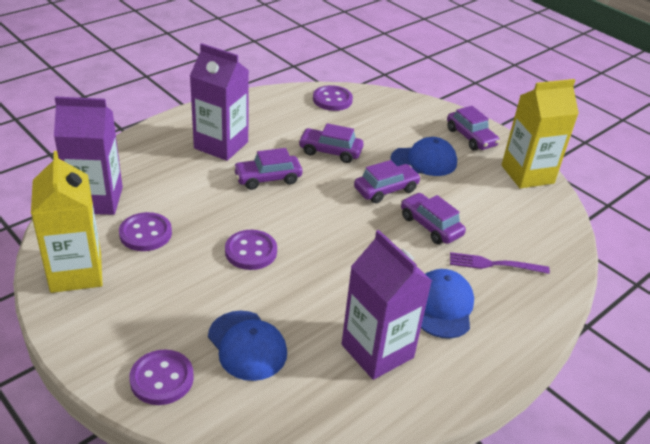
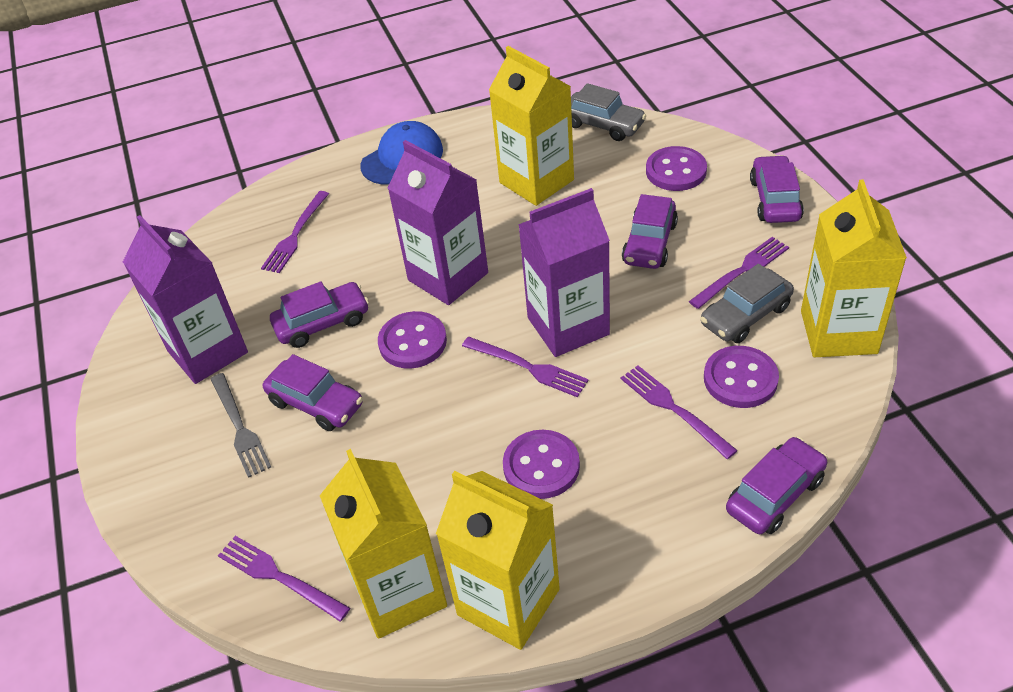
blue cap: 3 -> 1
grey car: 0 -> 2
grey fork: 0 -> 1
purple fork: 1 -> 5
yellow carton: 2 -> 4

